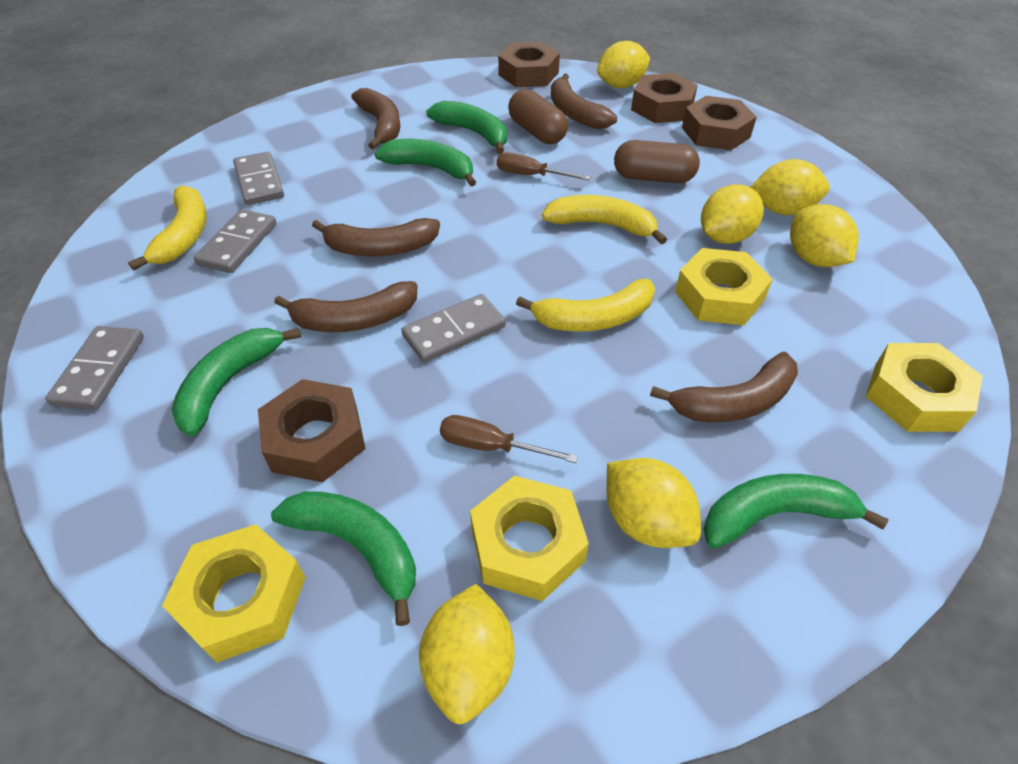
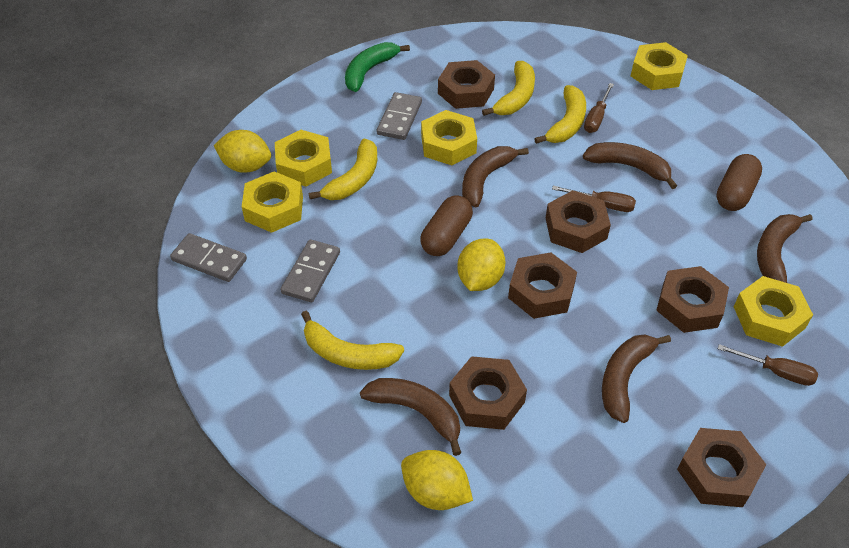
brown nut: 4 -> 6
brown screwdriver: 2 -> 3
green banana: 5 -> 1
grey domino: 4 -> 3
yellow banana: 3 -> 4
yellow lemon: 6 -> 3
yellow nut: 4 -> 5

